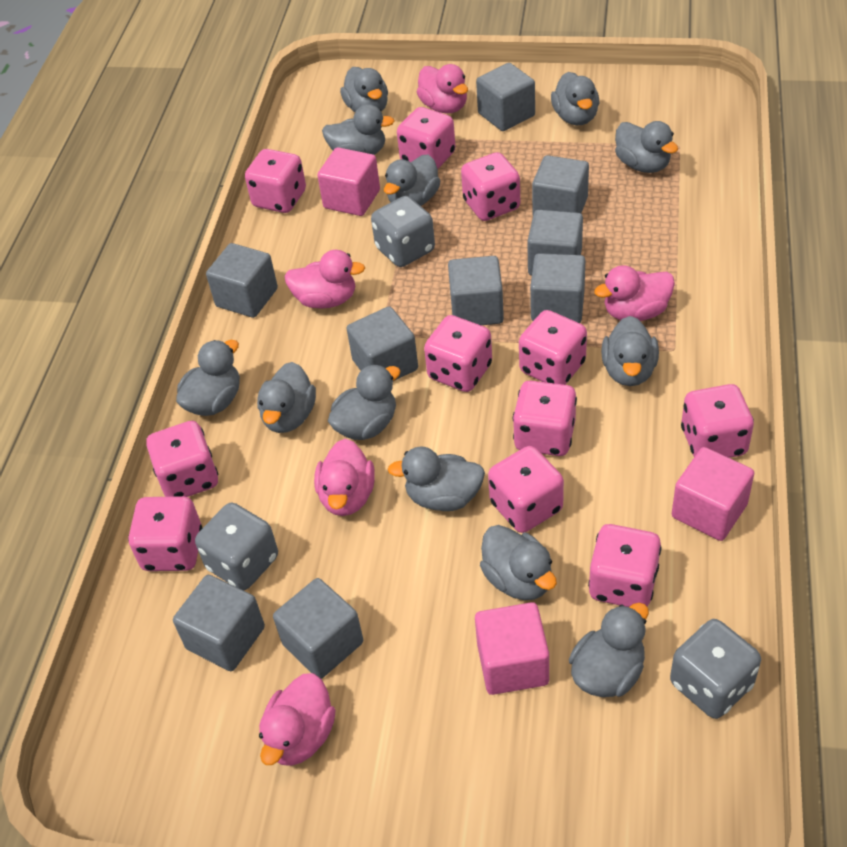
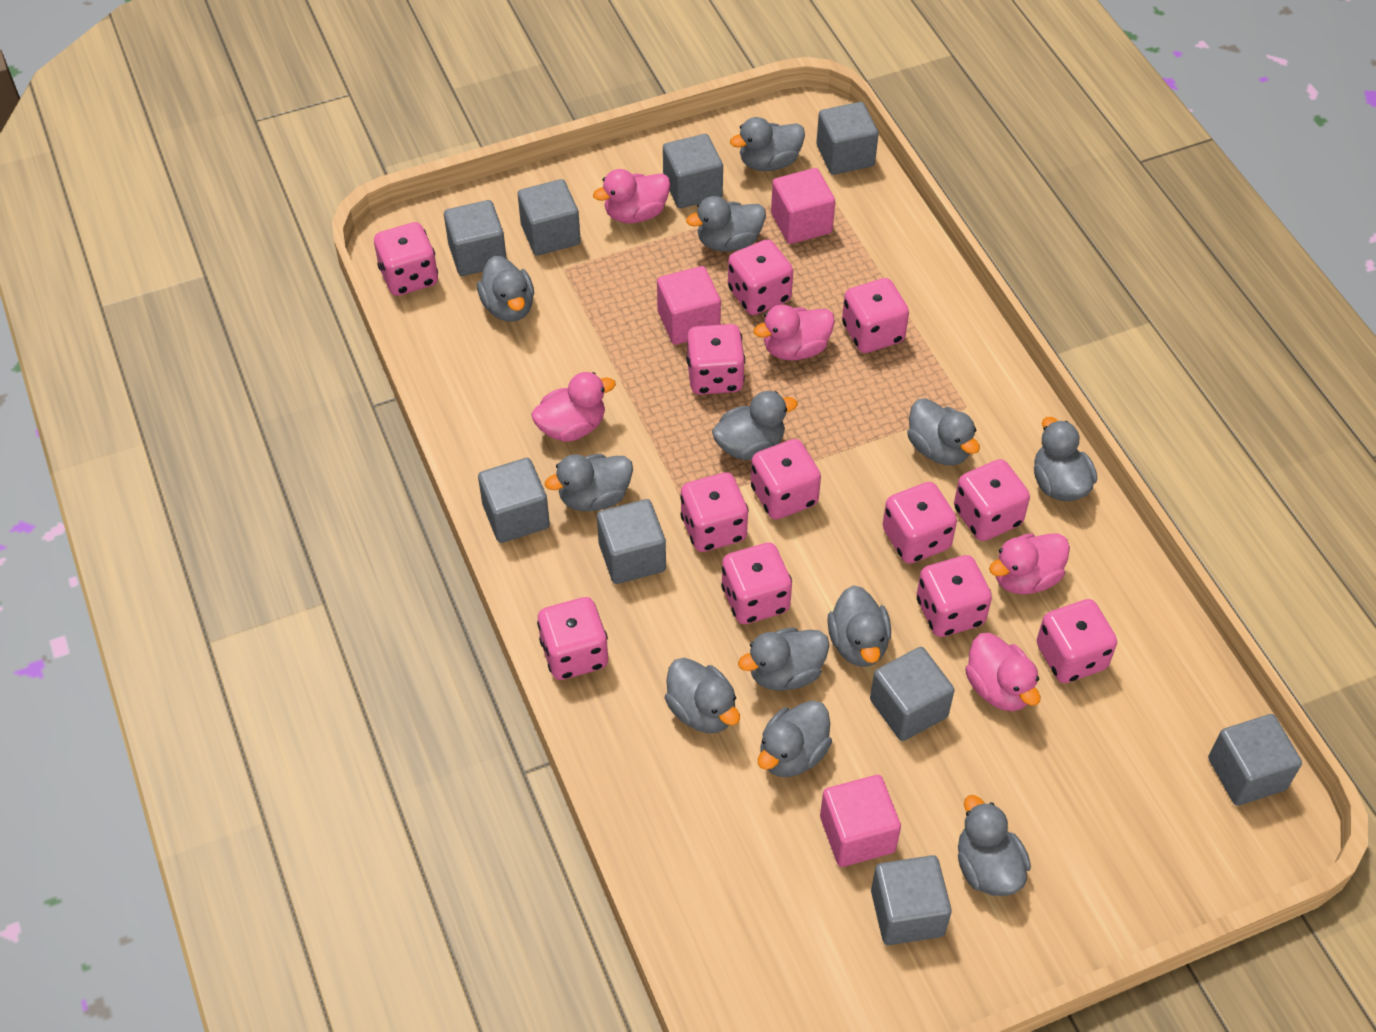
grey dice: 3 -> 0
pink dice: 11 -> 12

